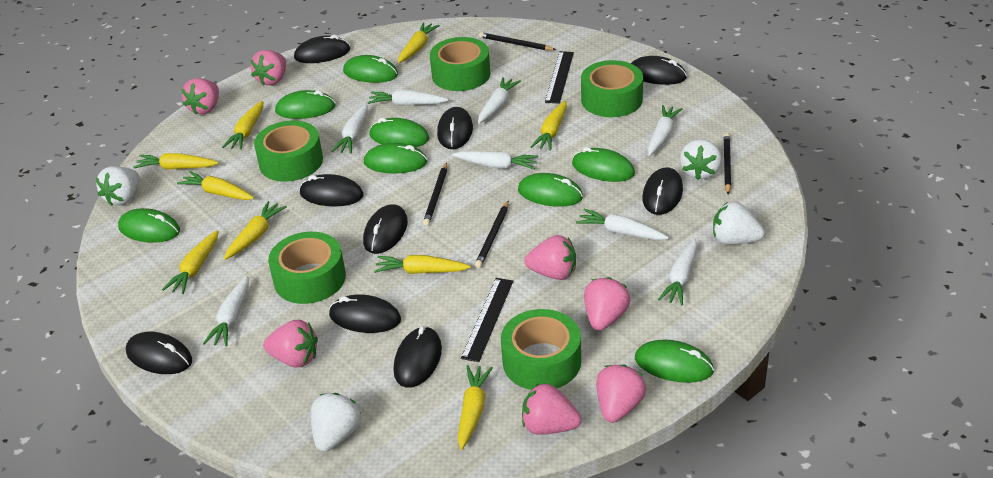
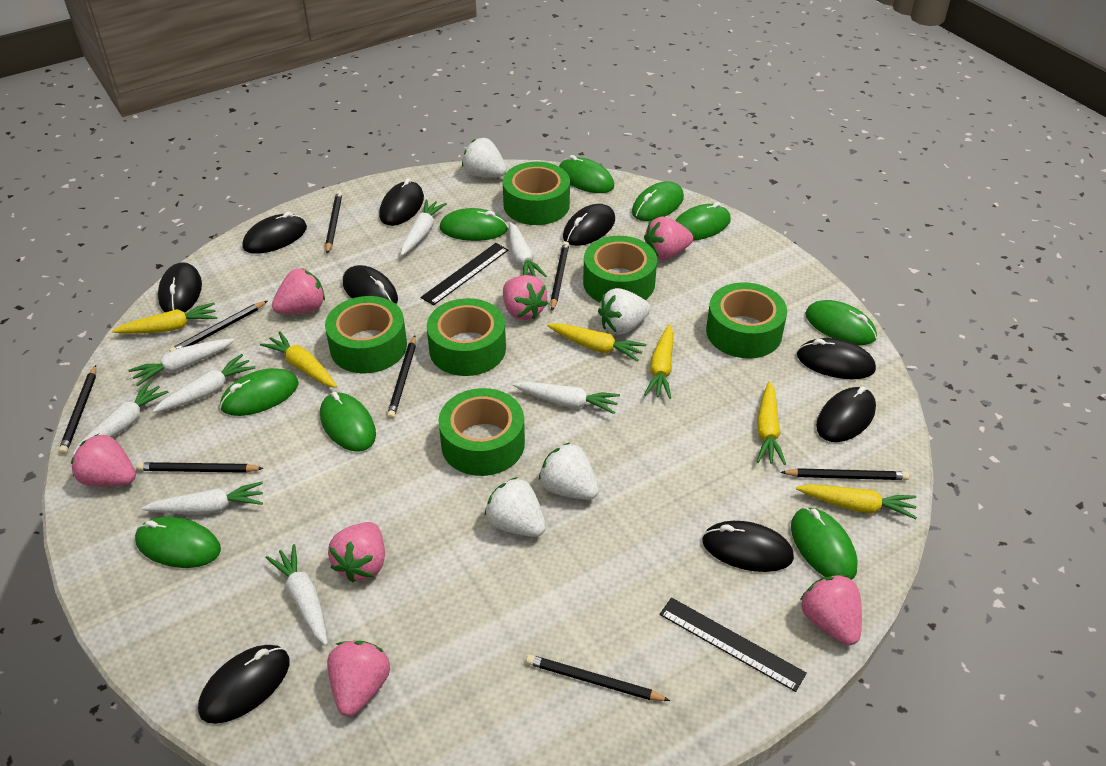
black pencil: 4 -> 8
green mouse: 8 -> 9
green tape: 5 -> 6
yellow carrot: 9 -> 6

